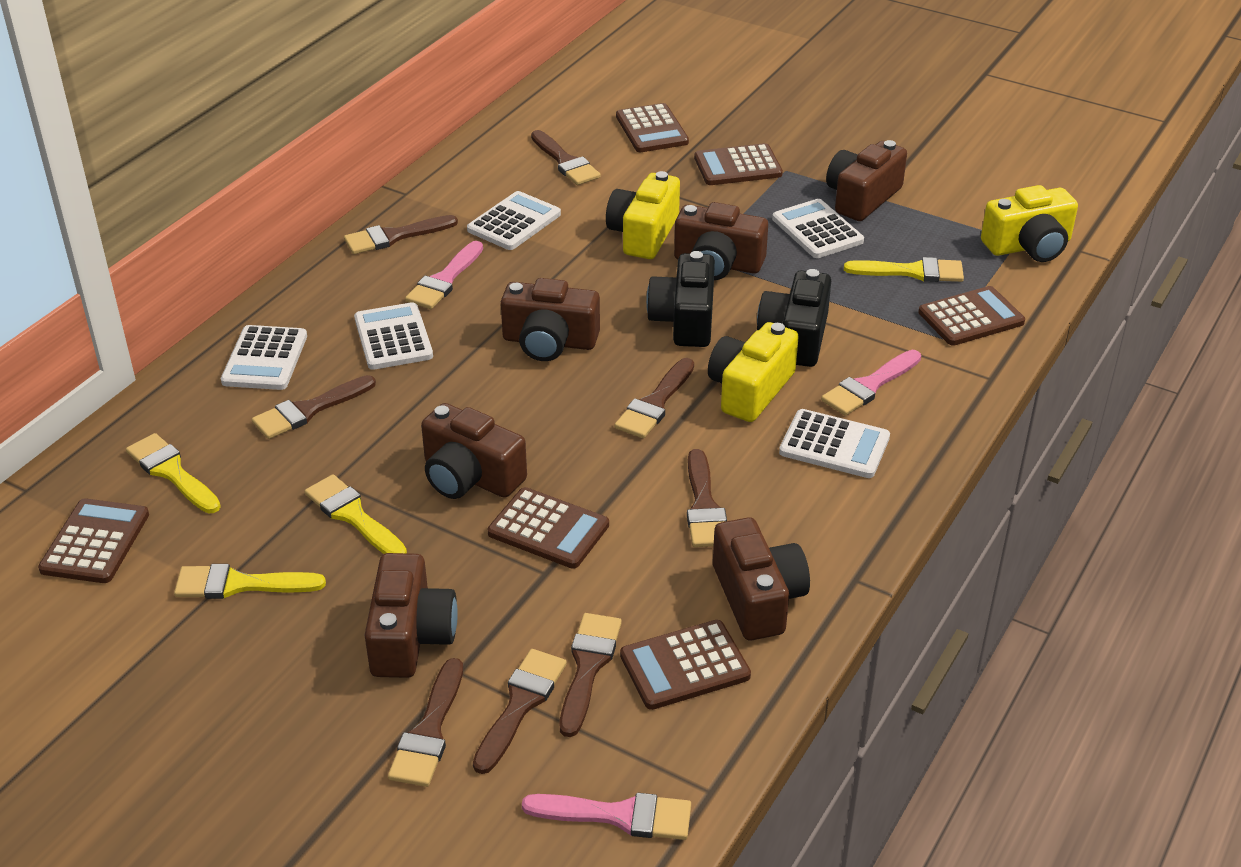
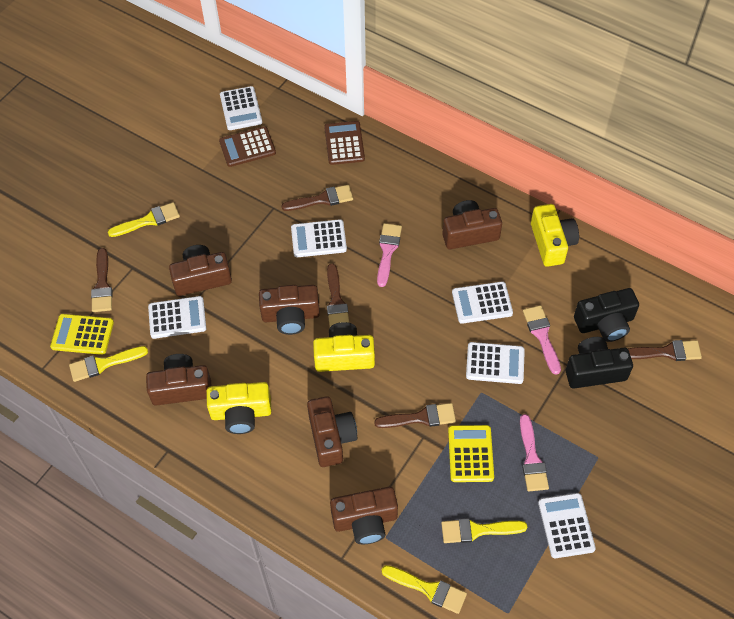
brown brush: 8 -> 5
brown calculator: 6 -> 2
white calculator: 5 -> 6
yellow calculator: 0 -> 2

